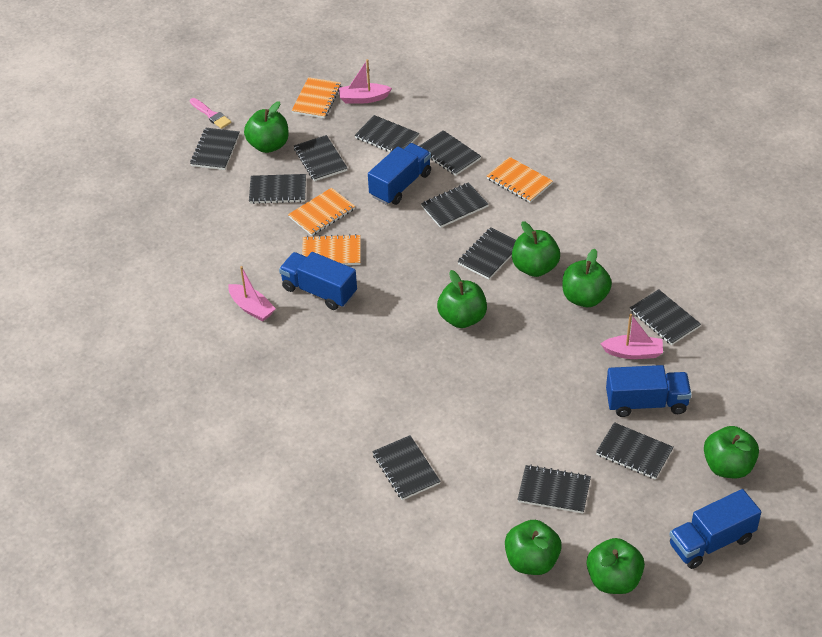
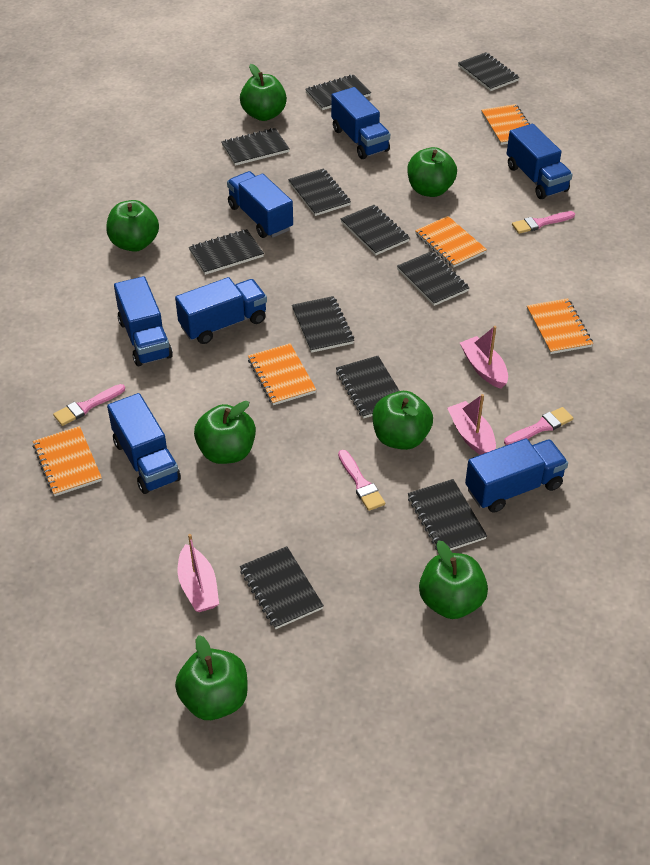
blue truck: 4 -> 7
orange notebook: 4 -> 5
pink brush: 1 -> 4

